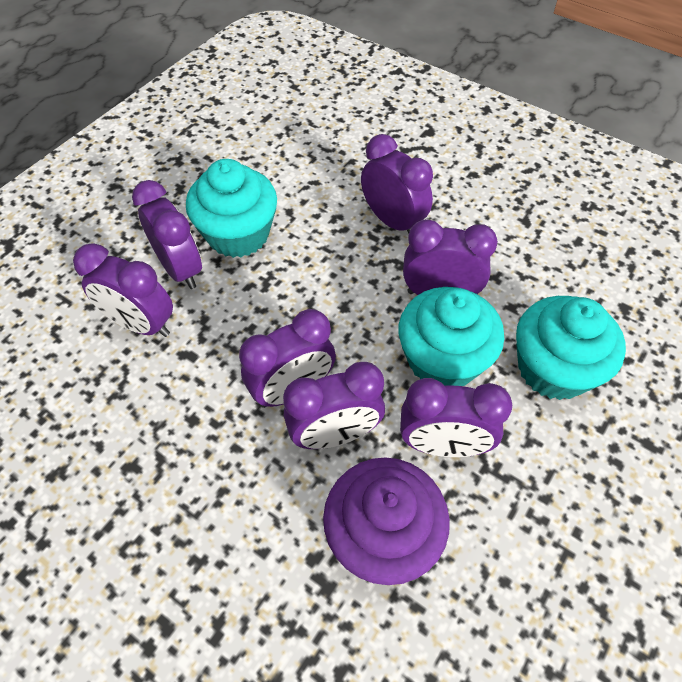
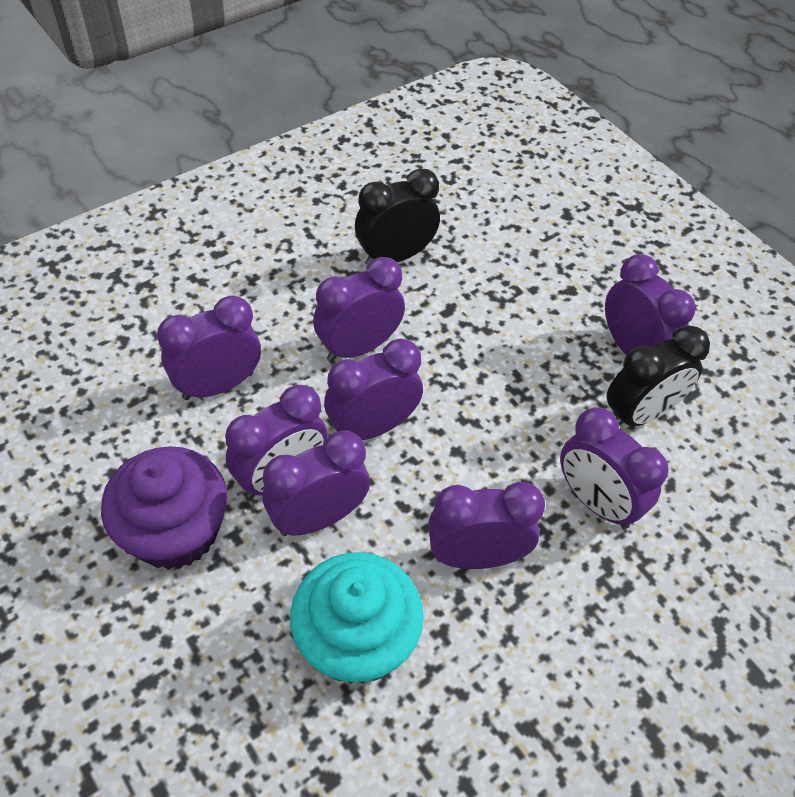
black clock: 0 -> 2
purple clock: 7 -> 8
turquoise cupcake: 3 -> 1

